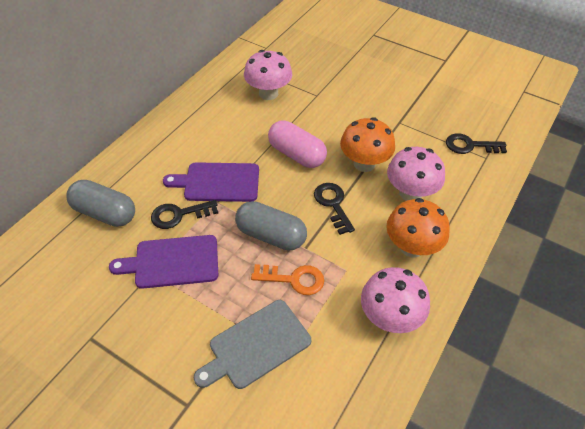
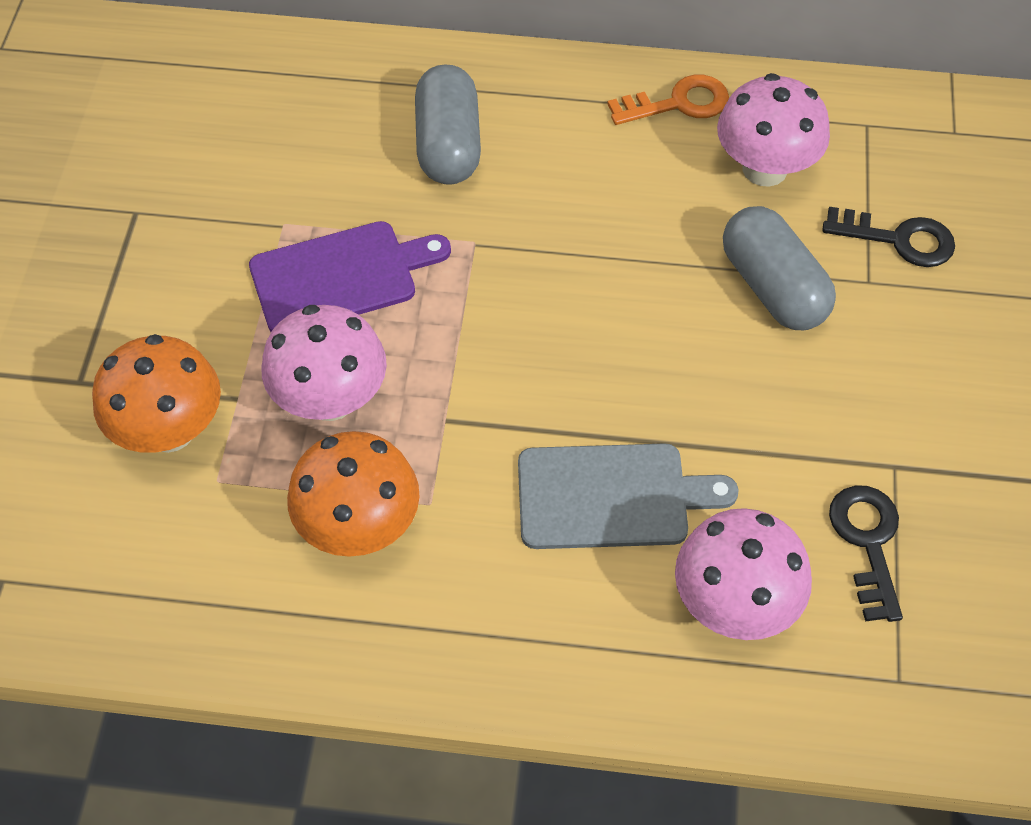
black key: 3 -> 2
pink capsule: 1 -> 0
purple cutting board: 2 -> 1

